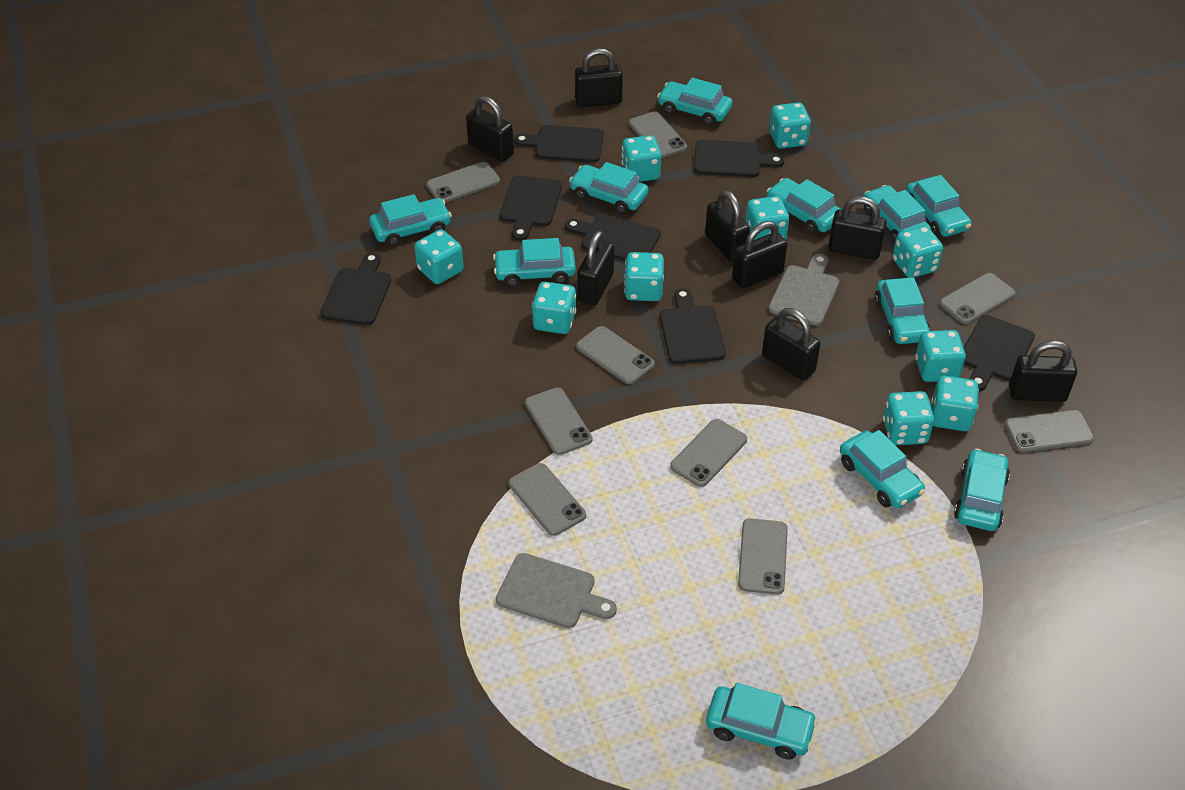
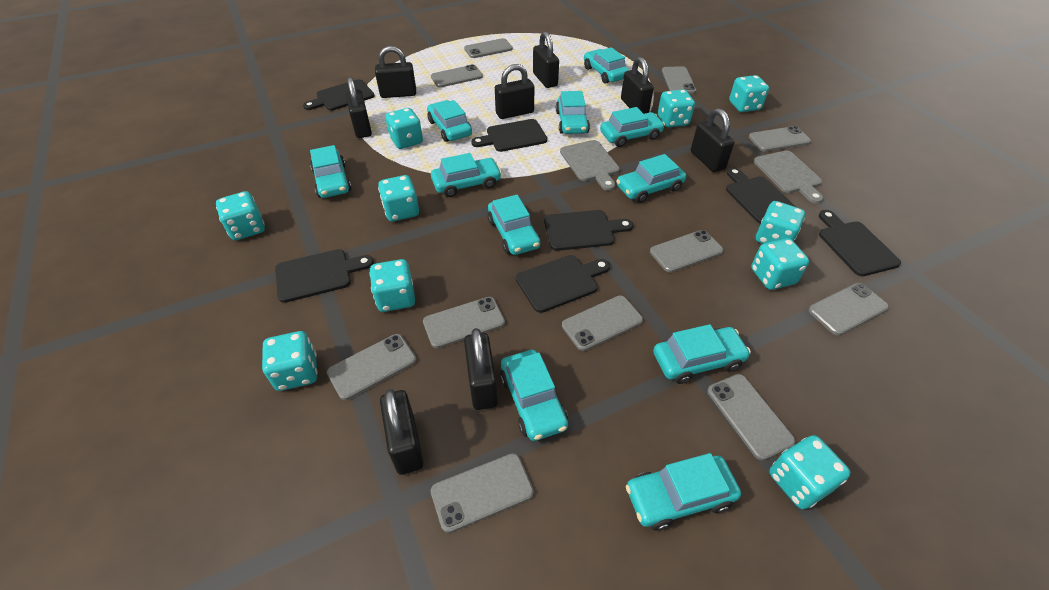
grey phone: 9 -> 11

